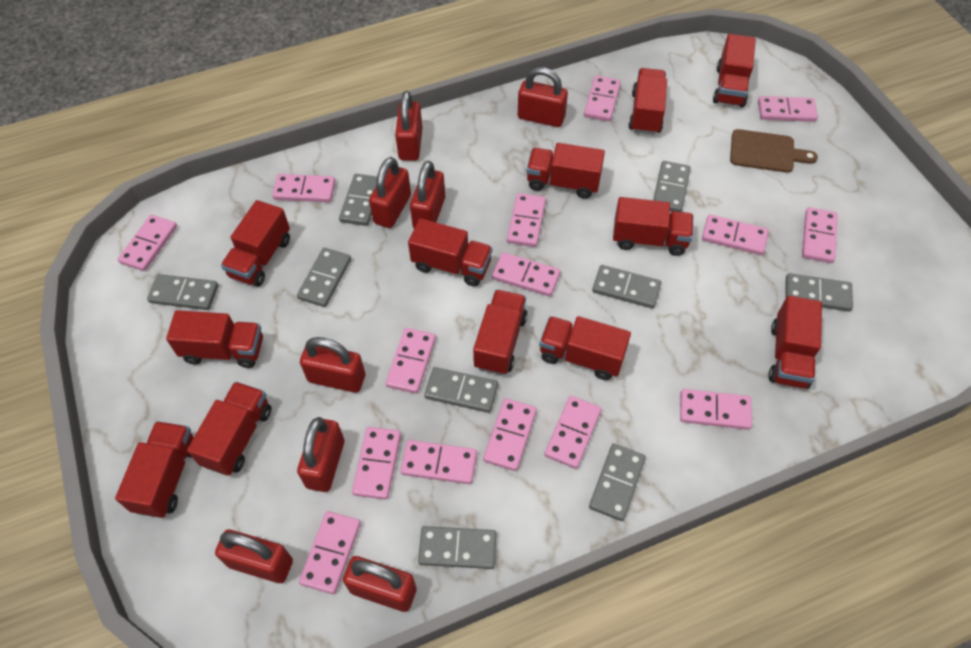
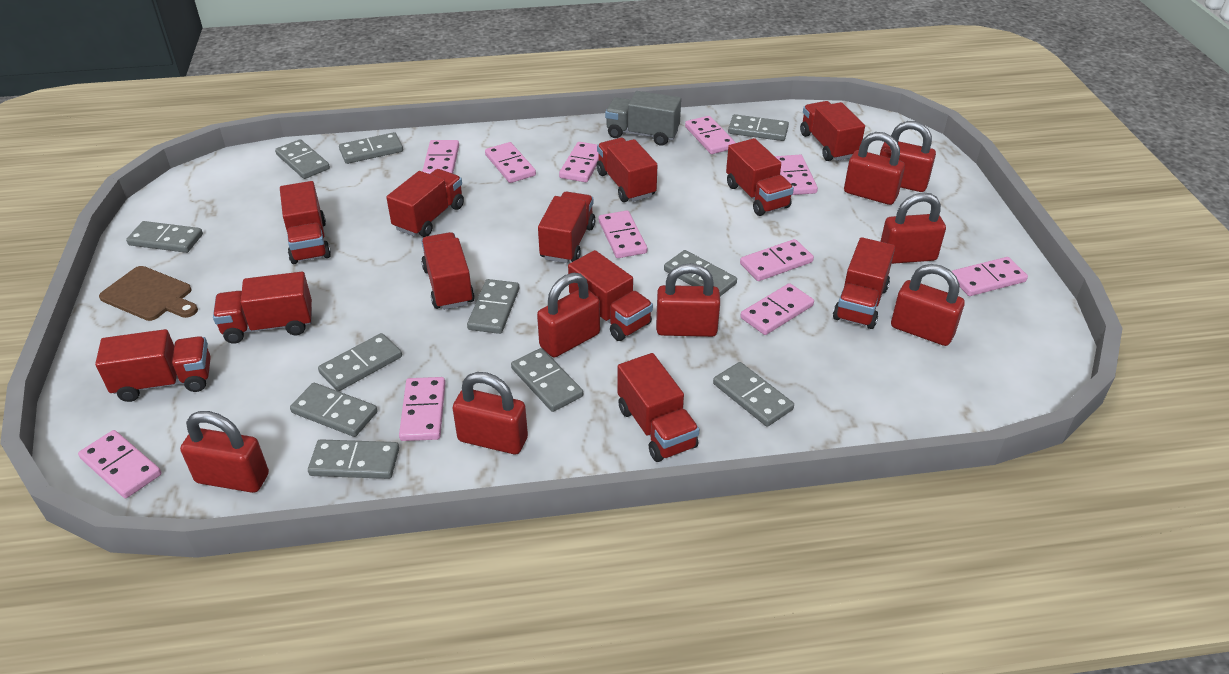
grey domino: 9 -> 11
grey truck: 0 -> 1
pink domino: 15 -> 11

